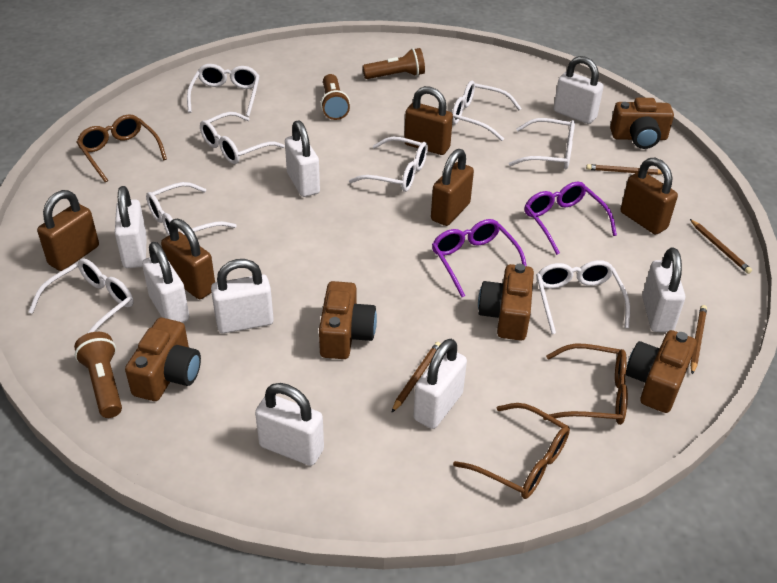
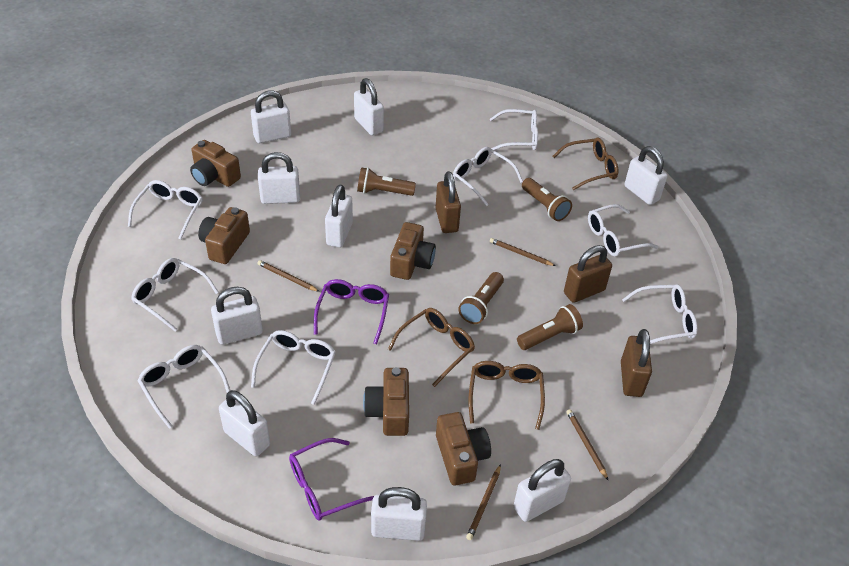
brown flashlight: 3 -> 4
brown padlock: 5 -> 3
white padlock: 8 -> 9

